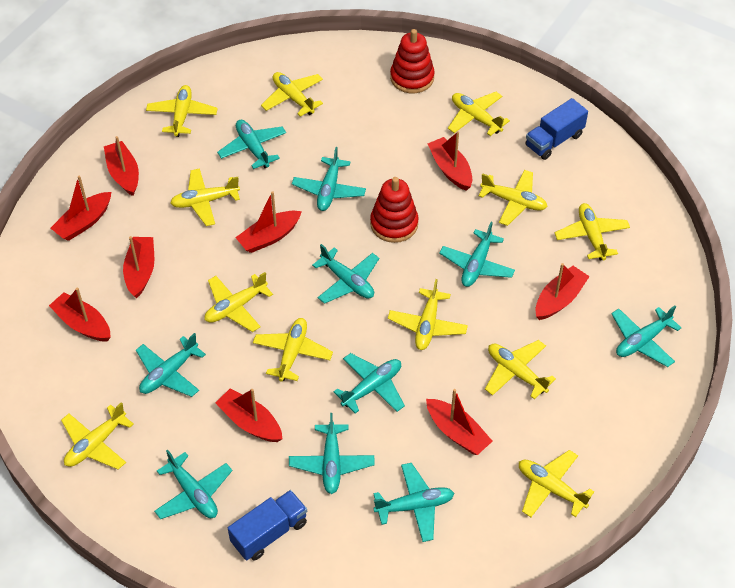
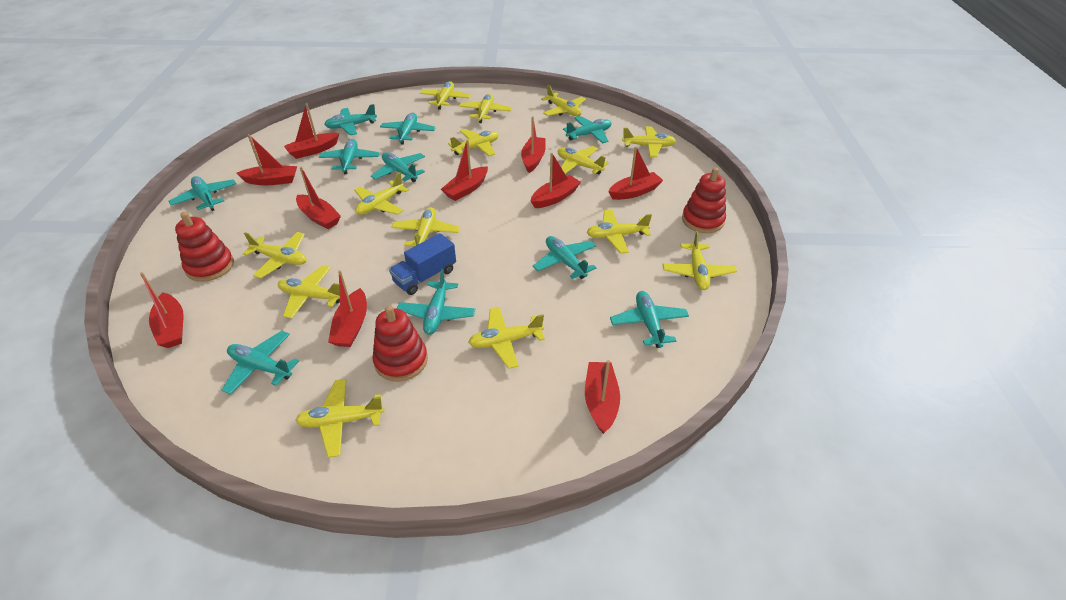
blue truck: 2 -> 1
red boat: 9 -> 10
red stacking toy: 2 -> 3
yellow plane: 12 -> 14

